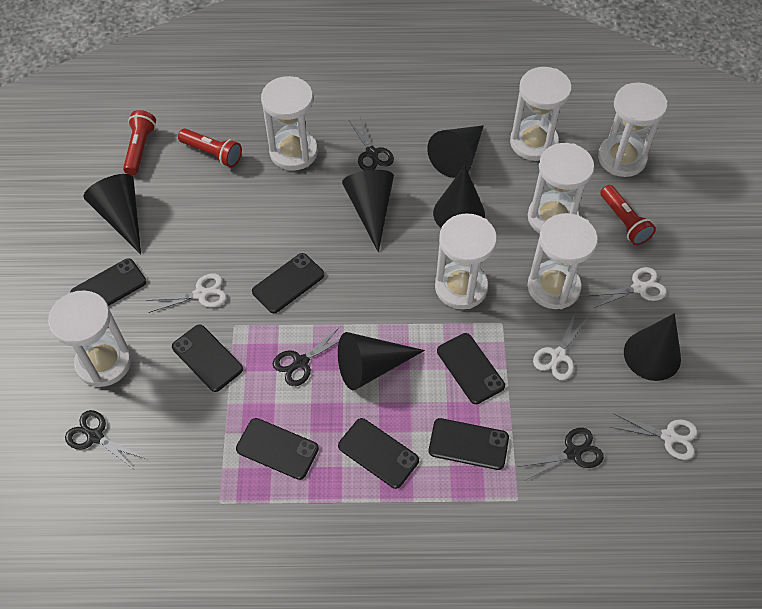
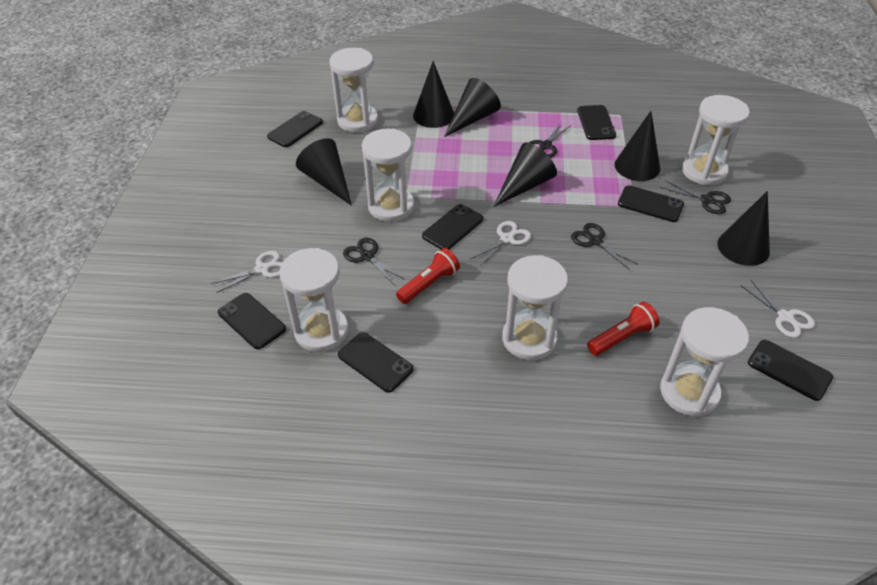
red flashlight: 3 -> 2
white hourglass: 7 -> 6
white scissors: 4 -> 3

